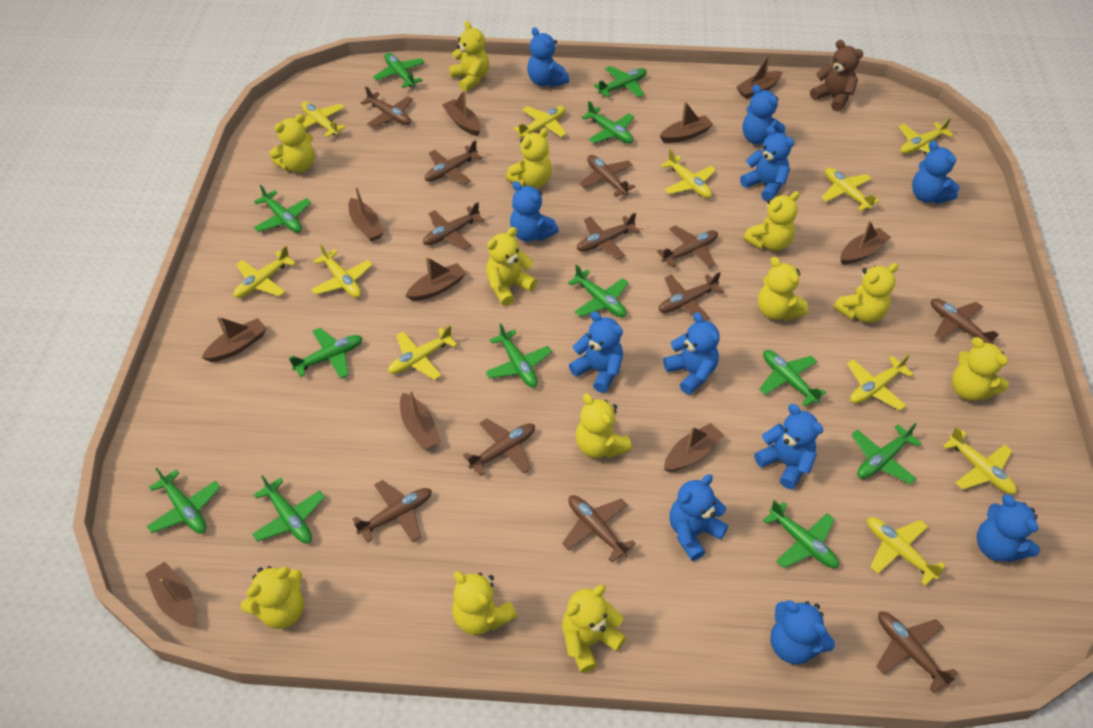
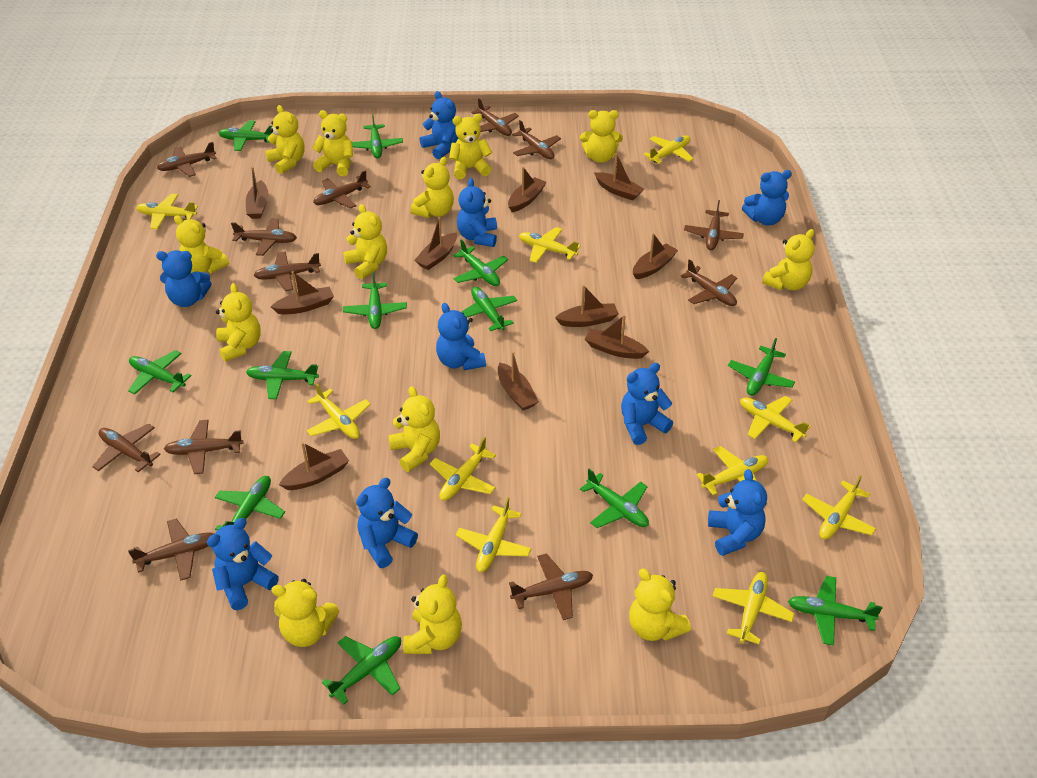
blue teddy bear: 11 -> 9
brown teddy bear: 1 -> 0
yellow plane: 11 -> 10
yellow teddy bear: 12 -> 13

